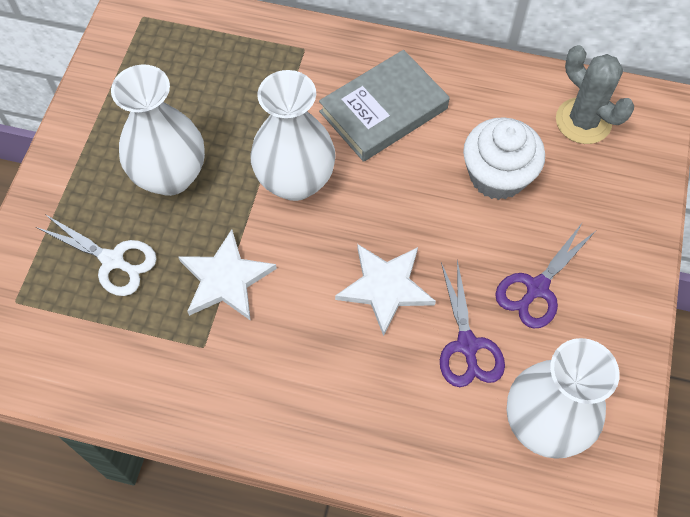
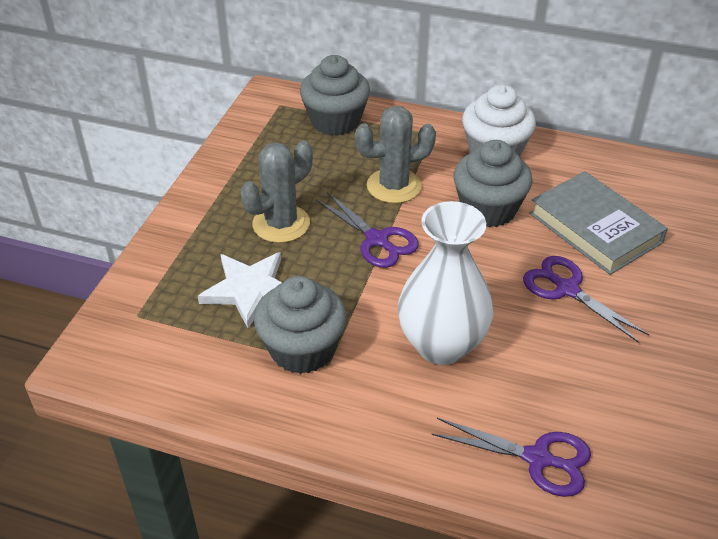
grey cactus: 1 -> 2
grey cupcake: 0 -> 3
purple scissors: 2 -> 3
white scissors: 1 -> 0
white star: 2 -> 1
white vase: 3 -> 1

